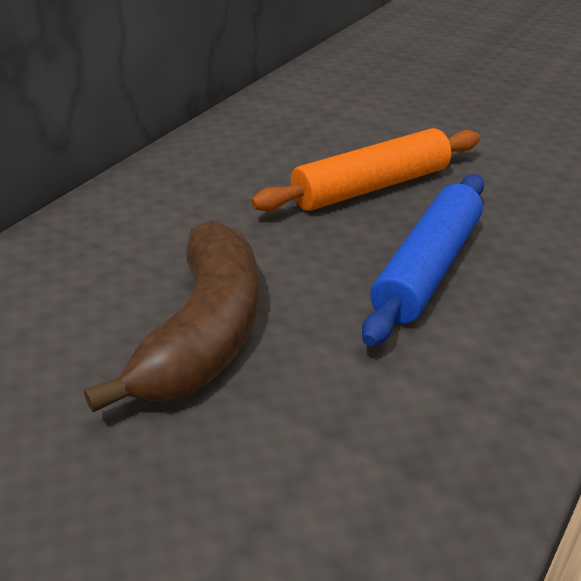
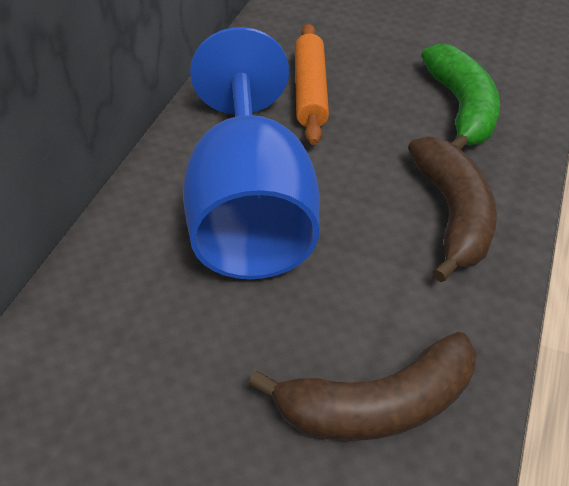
blue goblet: 0 -> 1
blue rolling pin: 1 -> 0
brown banana: 1 -> 2
green banana: 0 -> 1

